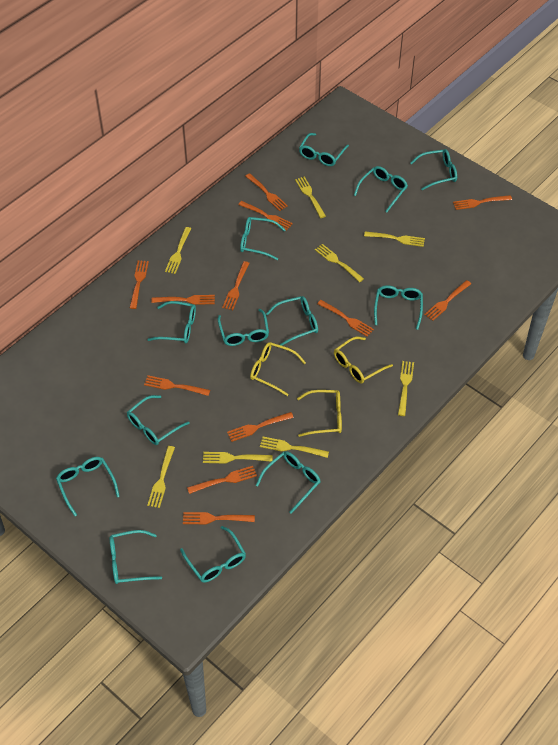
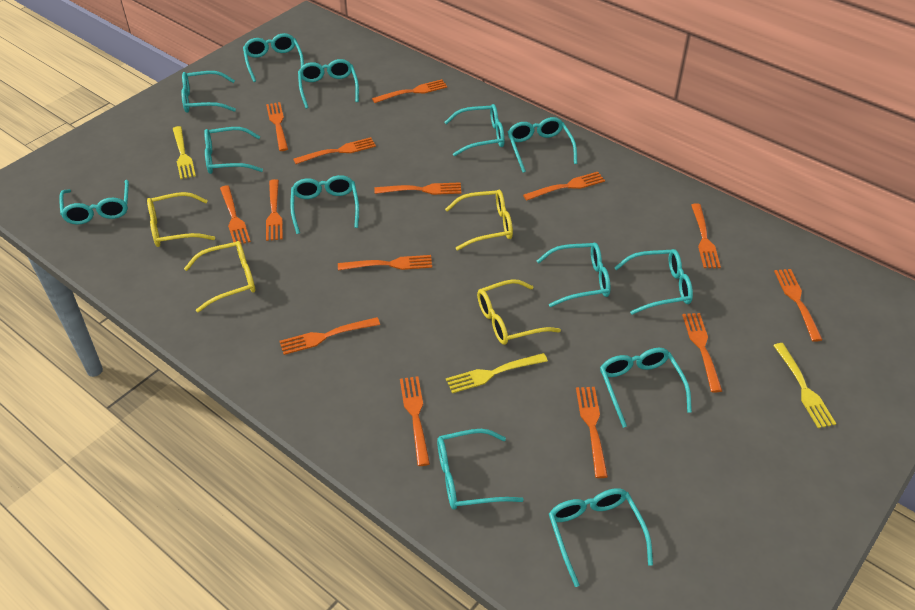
orange fork: 12 -> 14
yellow fork: 8 -> 3
yellow glasses: 3 -> 4

